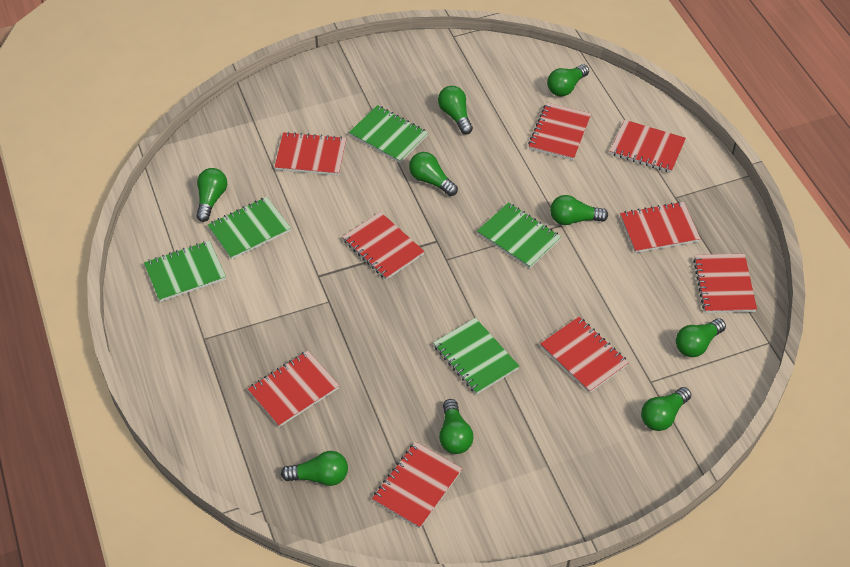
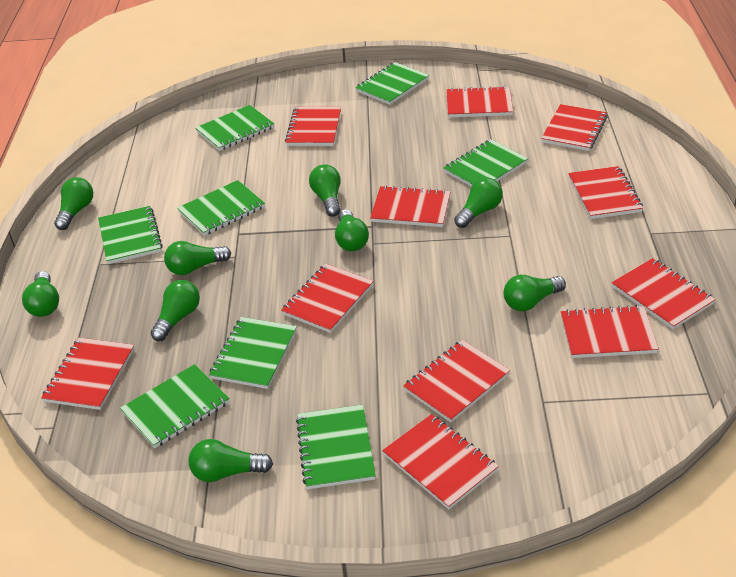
green notebook: 5 -> 8
red notebook: 9 -> 11

